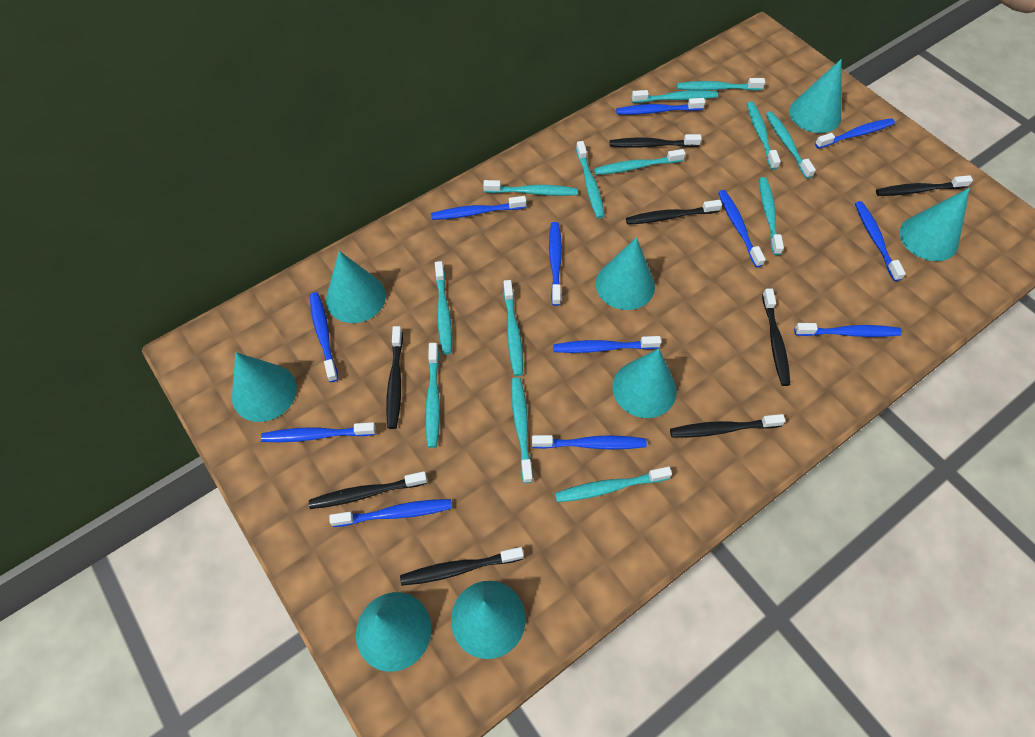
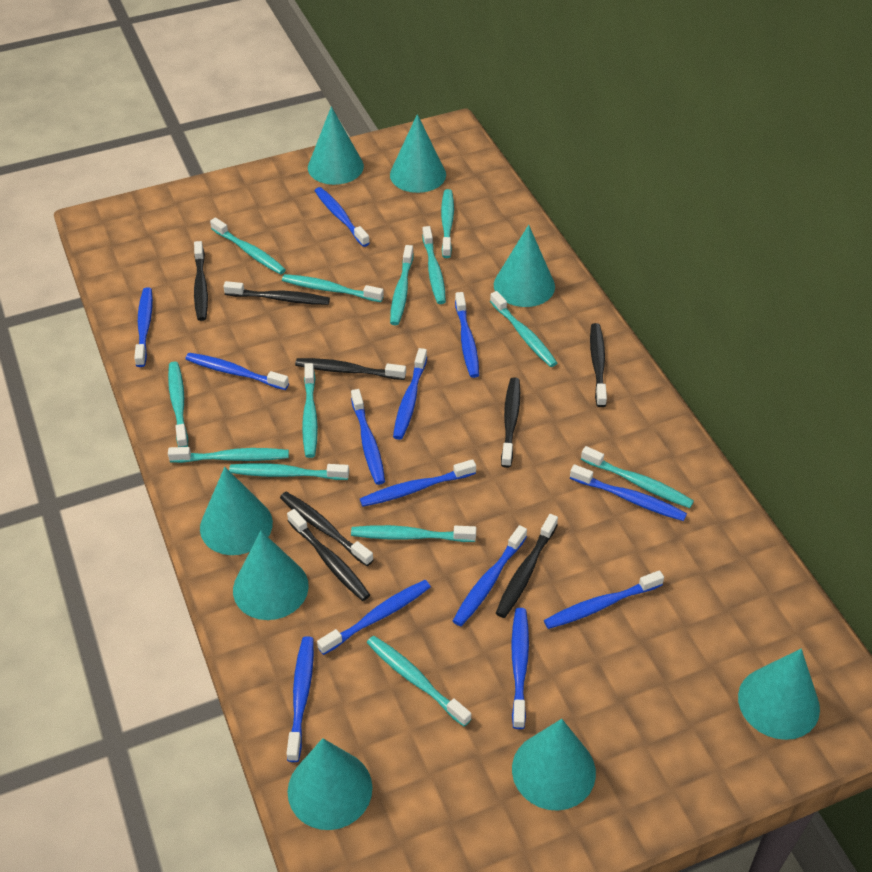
blue toothbrush: 12 -> 13

